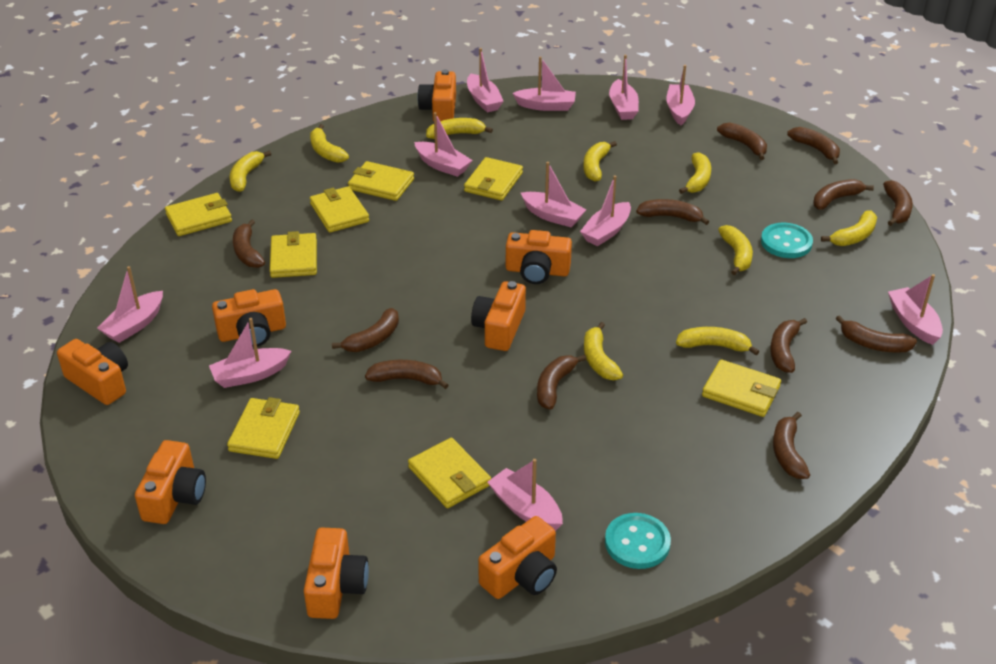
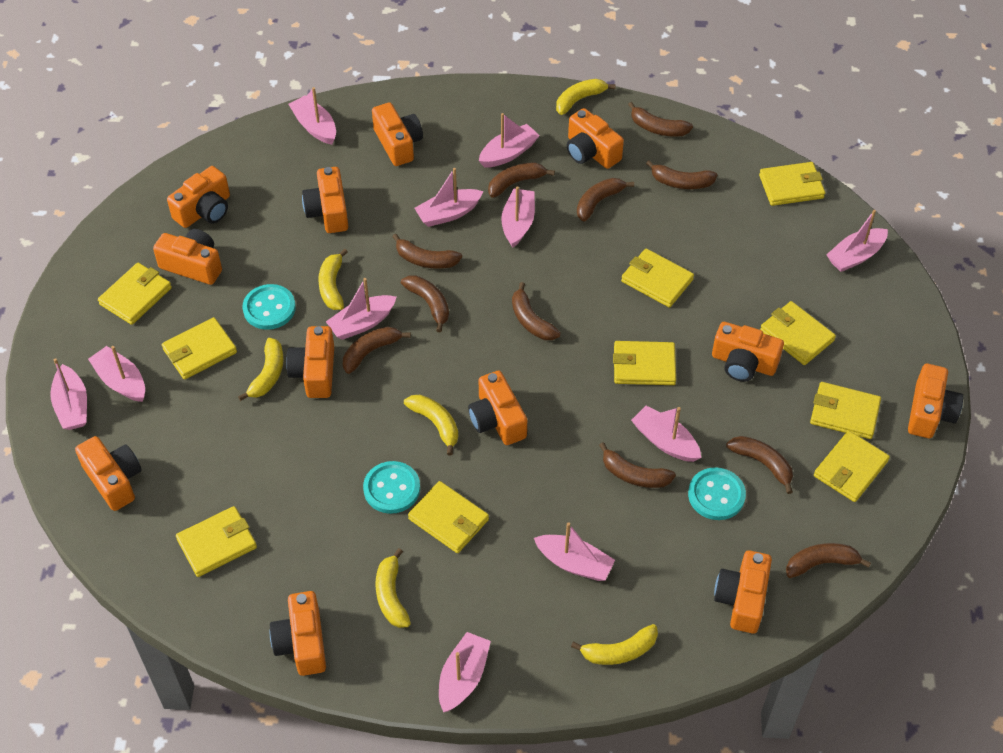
brown banana: 12 -> 11
orange camera: 8 -> 12
turquoise button: 2 -> 3
yellow banana: 9 -> 6
yellow wallet: 8 -> 10

